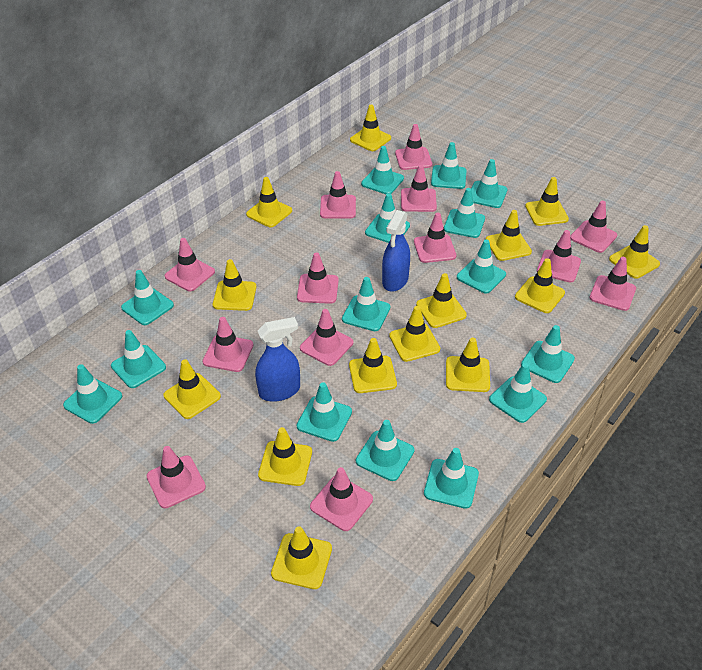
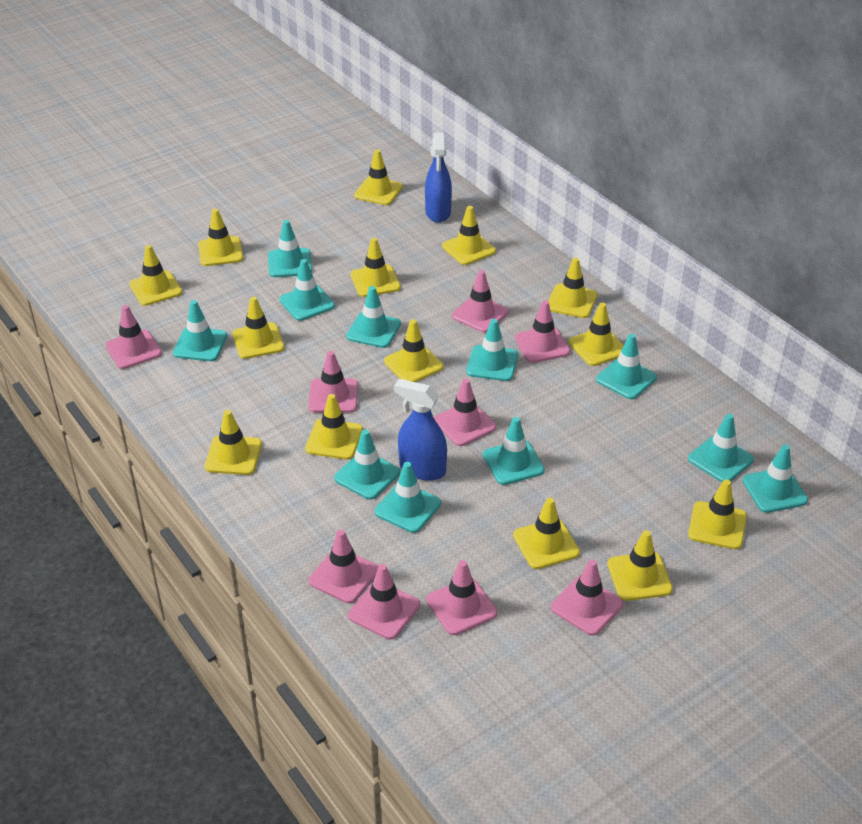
pink traffic cone: 13 -> 9
turquoise traffic cone: 15 -> 11

